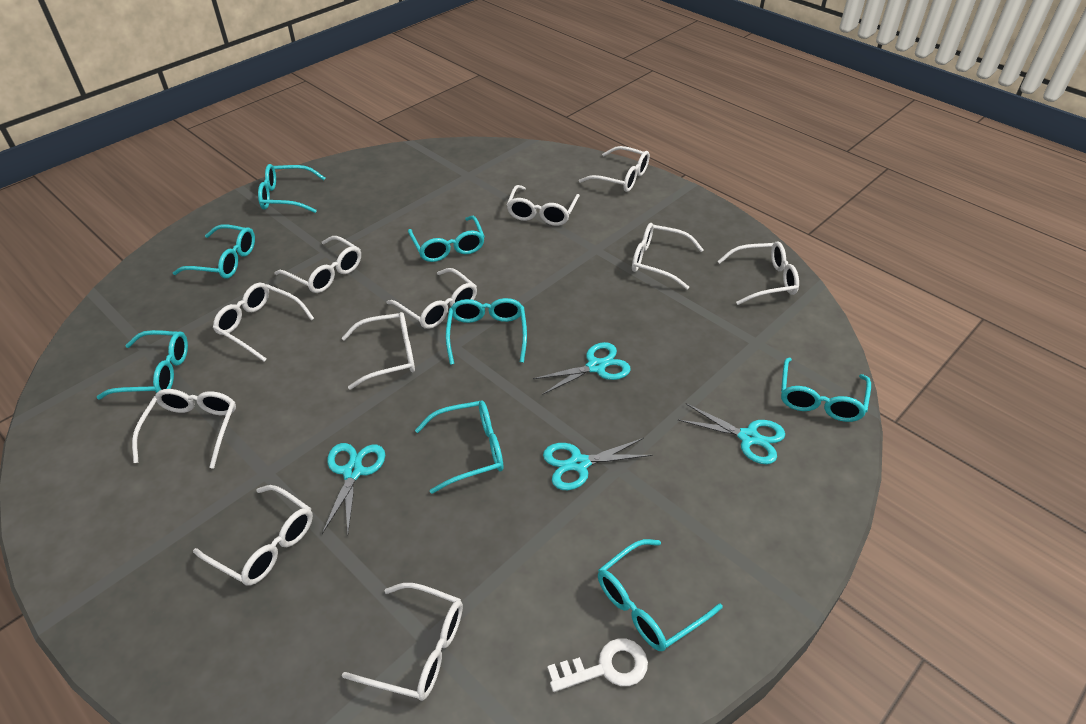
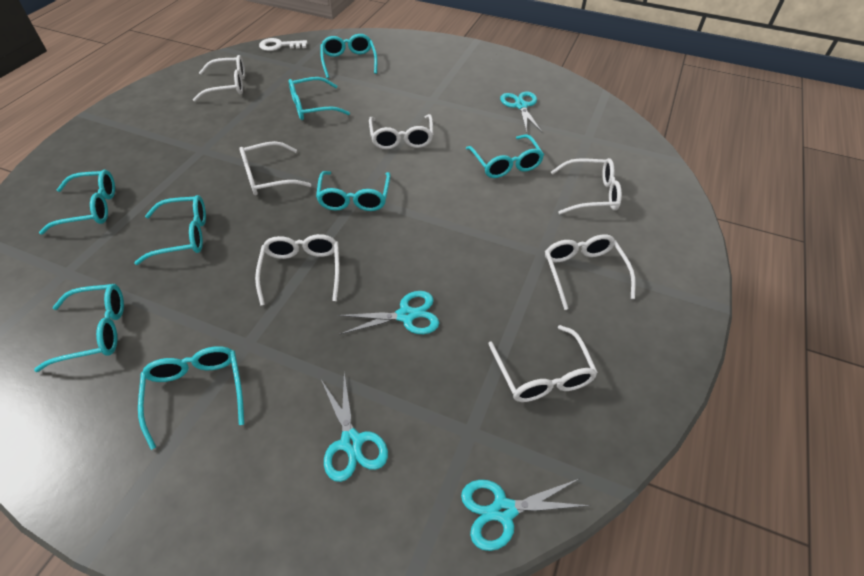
white glasses: 11 -> 7

